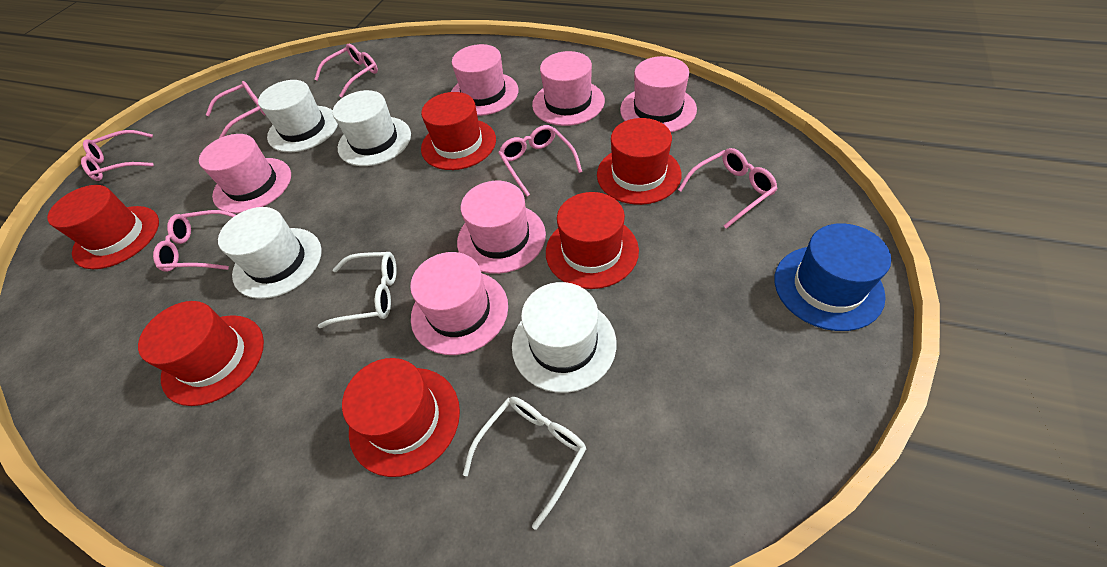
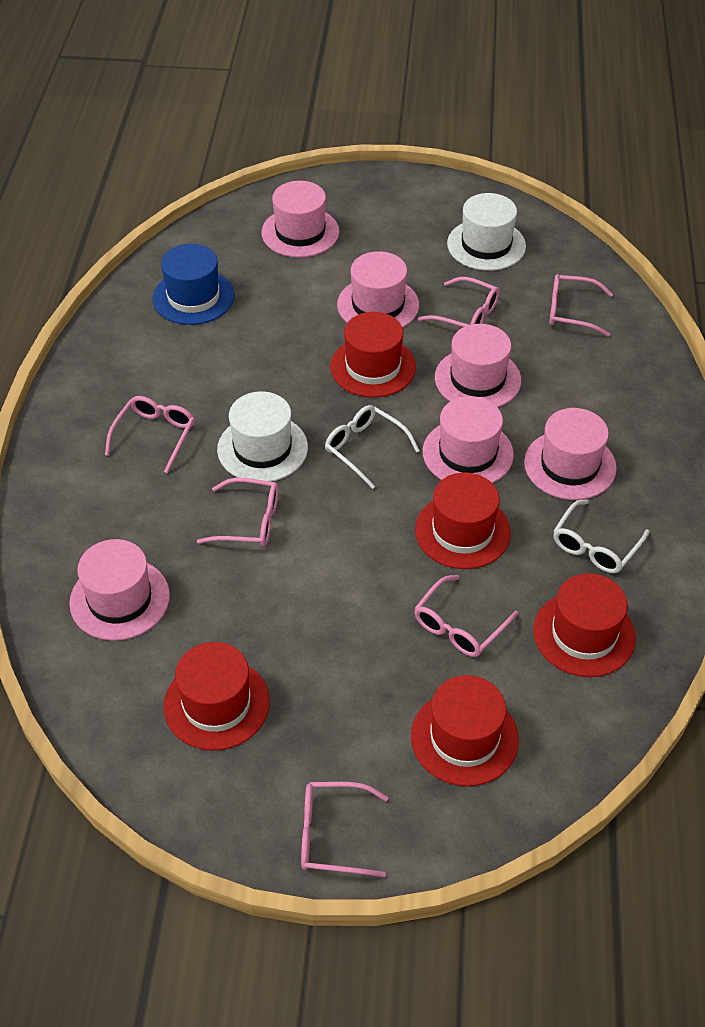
red hat: 6 -> 5
white hat: 4 -> 2

